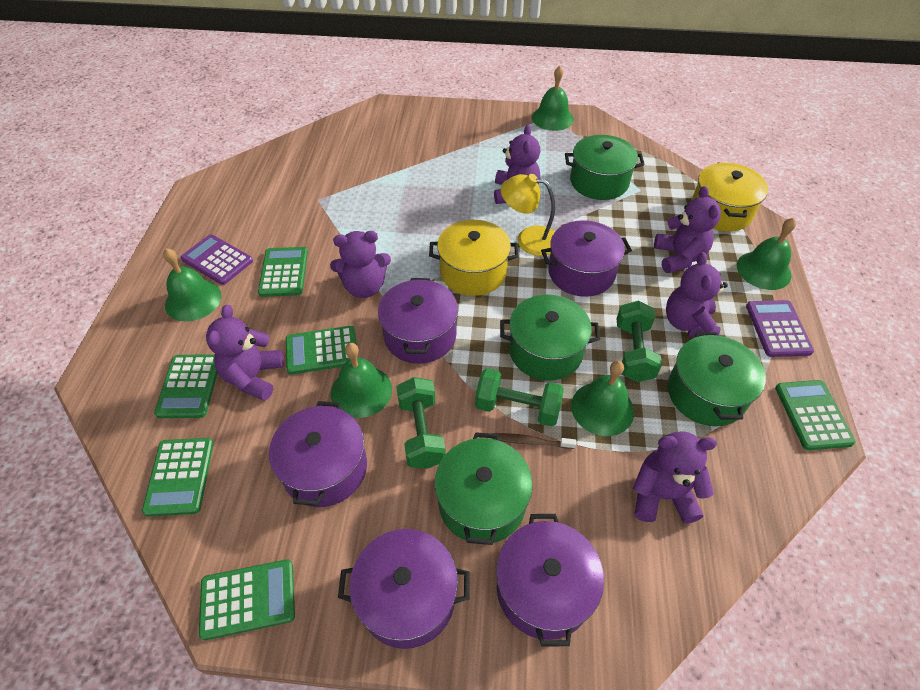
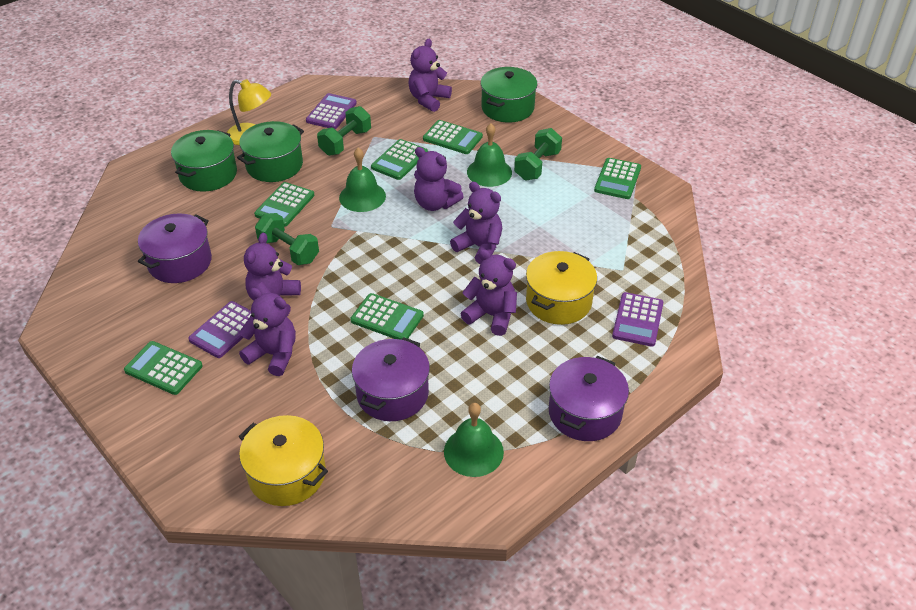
brown toothbrush: 1 -> 0
green bell: 5 -> 3
green pot: 4 -> 3
purple calculator: 2 -> 3
purple pot: 5 -> 3

